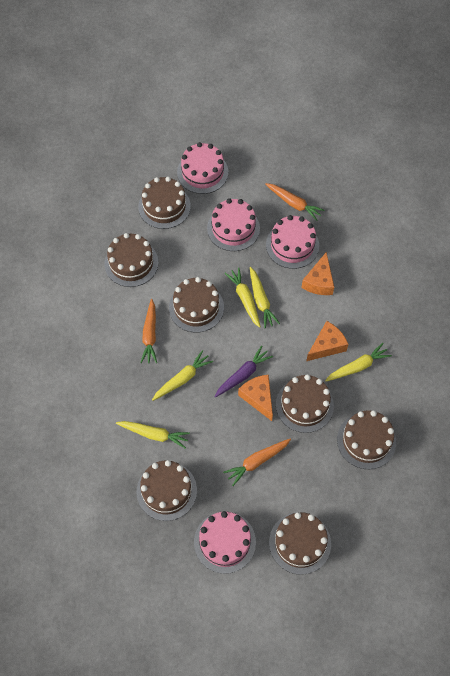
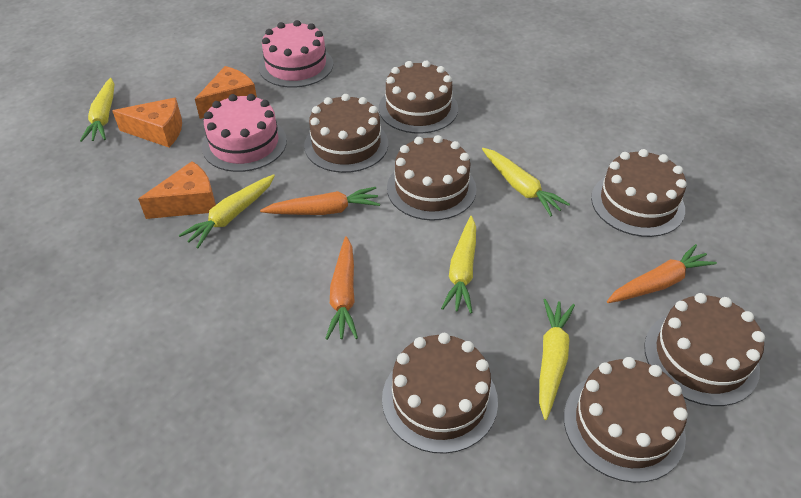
pink cake: 4 -> 2
purple carrot: 1 -> 0

